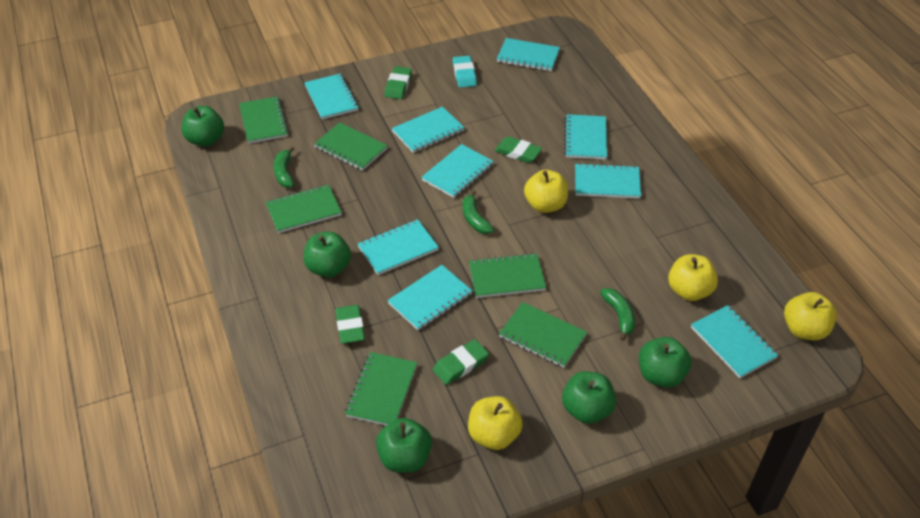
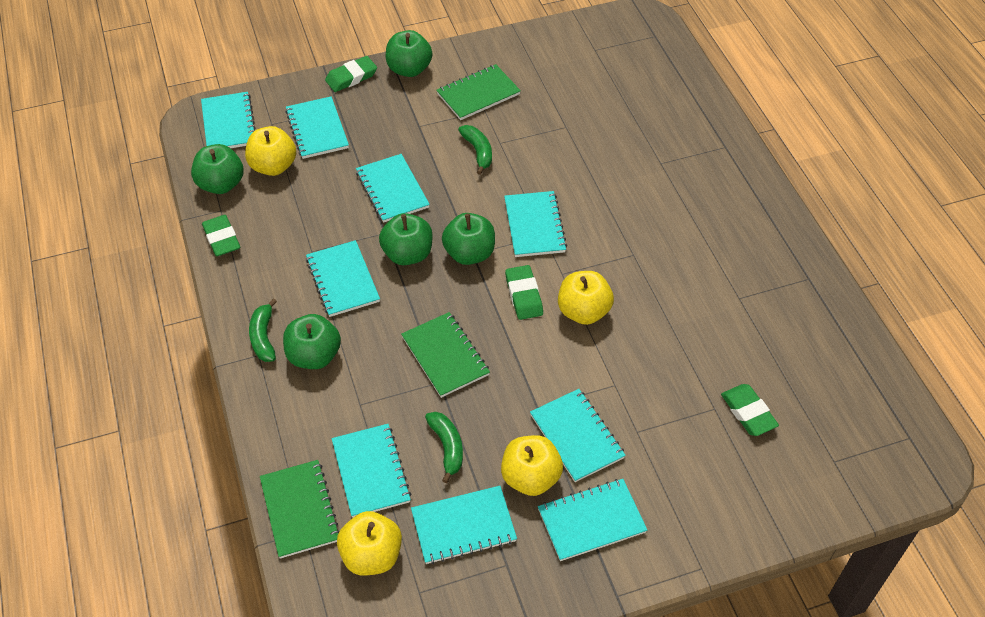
green notebook: 6 -> 3
turquoise eraser: 1 -> 0

